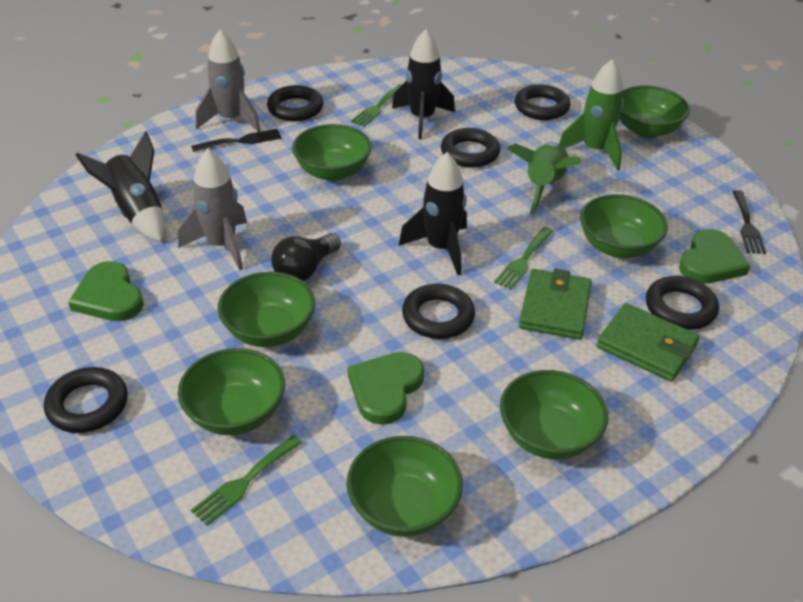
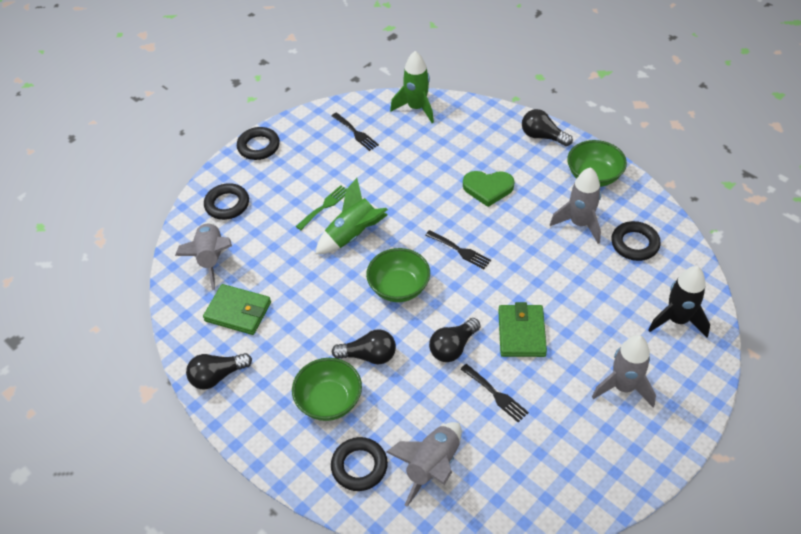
black fork: 2 -> 3
black light bulb: 1 -> 4
black ring: 6 -> 4
black rocket: 3 -> 1
green bowl: 7 -> 3
green fork: 3 -> 1
green heart: 3 -> 1
grey rocket: 2 -> 4

